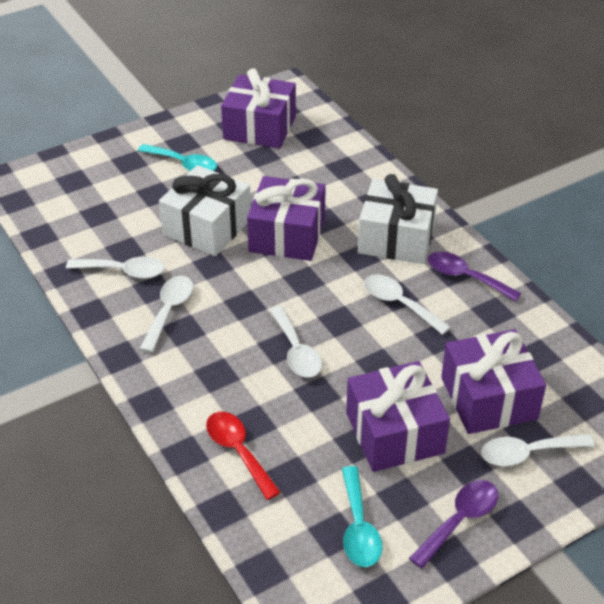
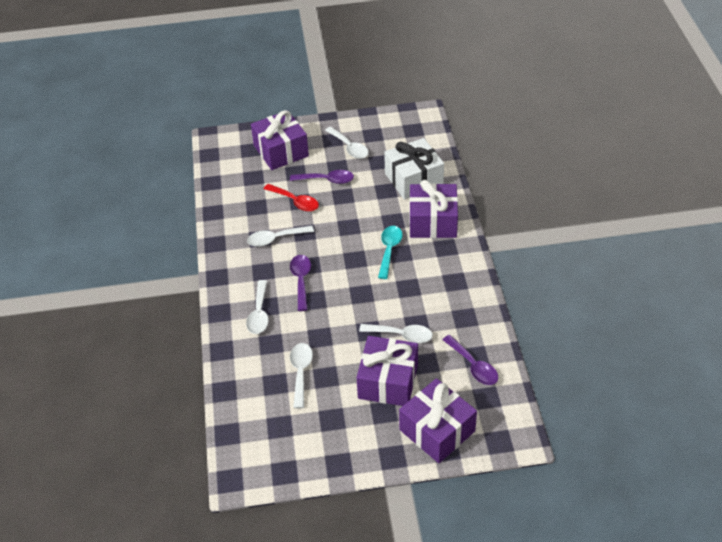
purple spoon: 2 -> 3
turquoise spoon: 2 -> 1
white gift: 2 -> 1

